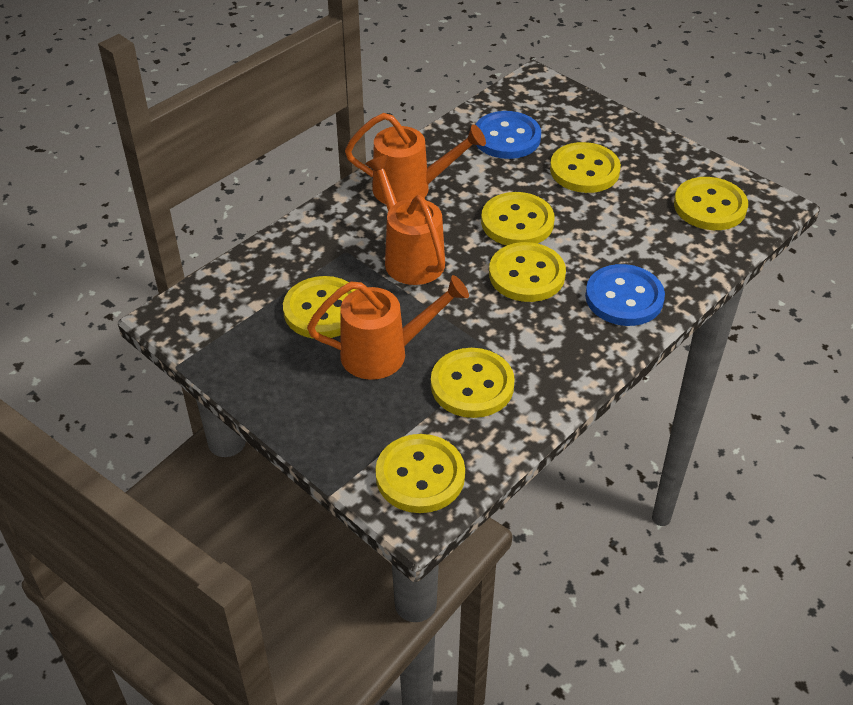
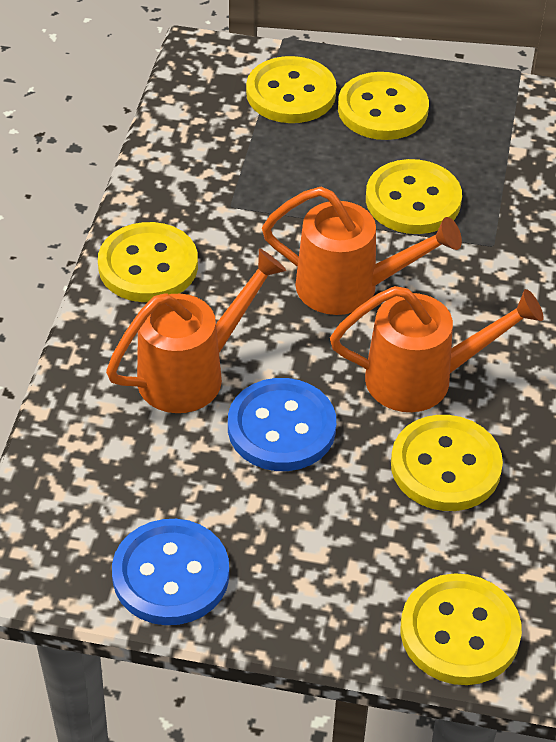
yellow button: 7 -> 6

